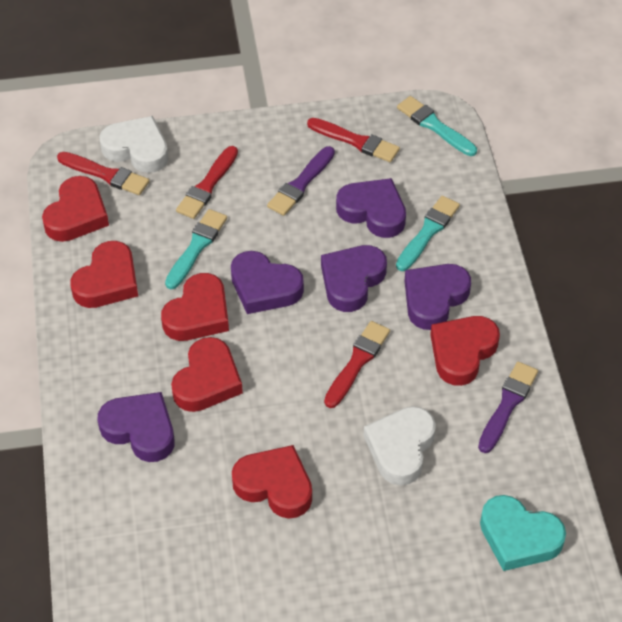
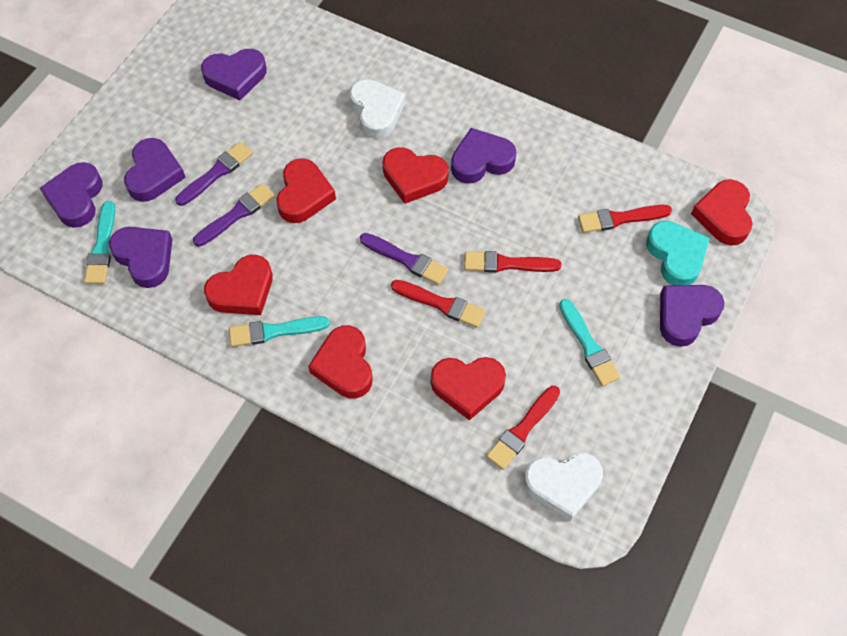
purple brush: 2 -> 3
purple heart: 5 -> 6

